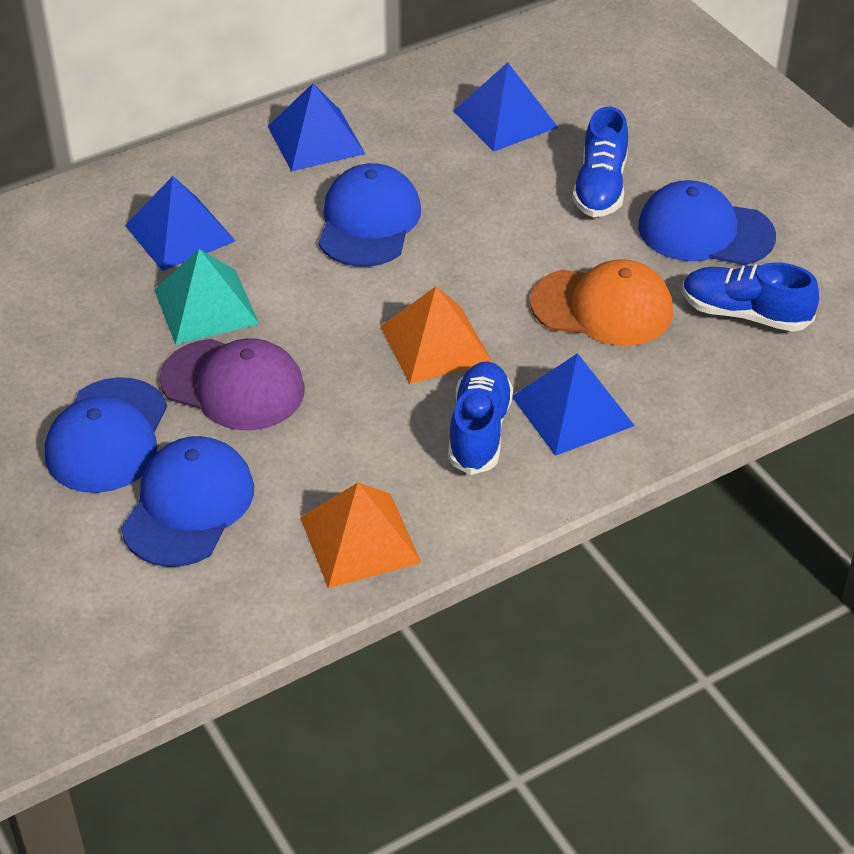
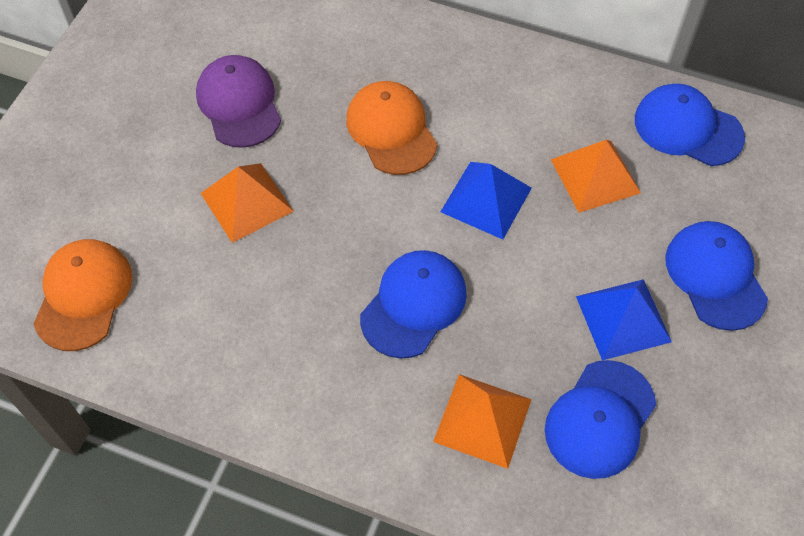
blue pyramid: 4 -> 2
blue shoe: 3 -> 0
orange cap: 1 -> 2
orange pyramid: 2 -> 3
turquoise pyramid: 1 -> 0

